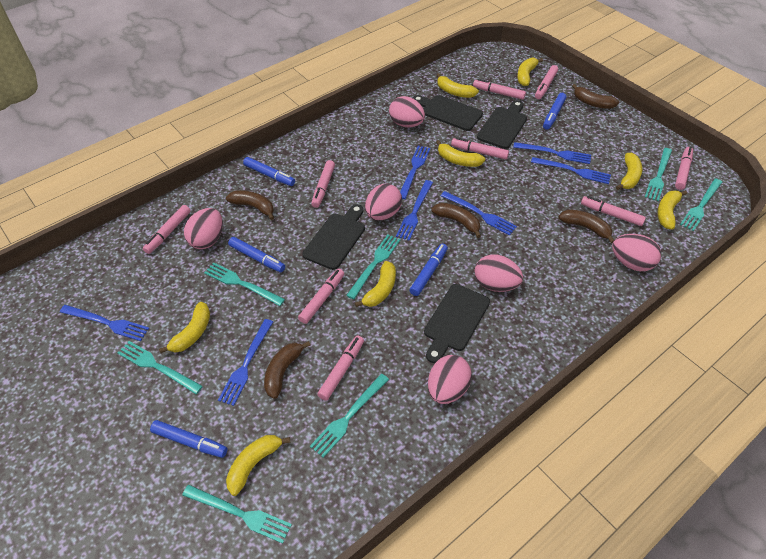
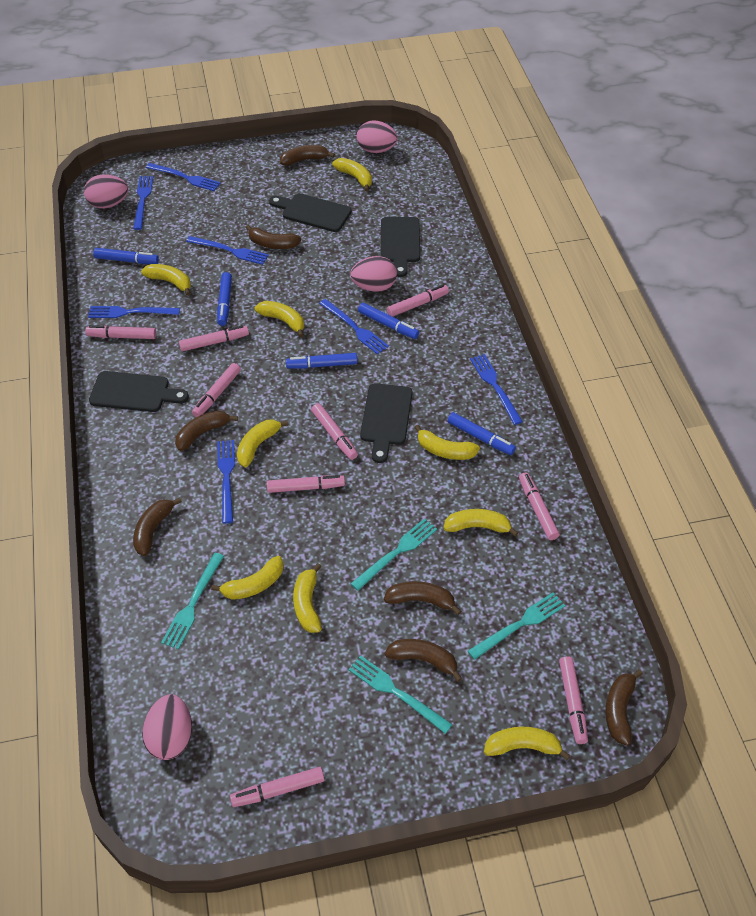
brown banana: 5 -> 7
pink egg: 6 -> 4
turquoise fork: 7 -> 4
yellow banana: 8 -> 9

